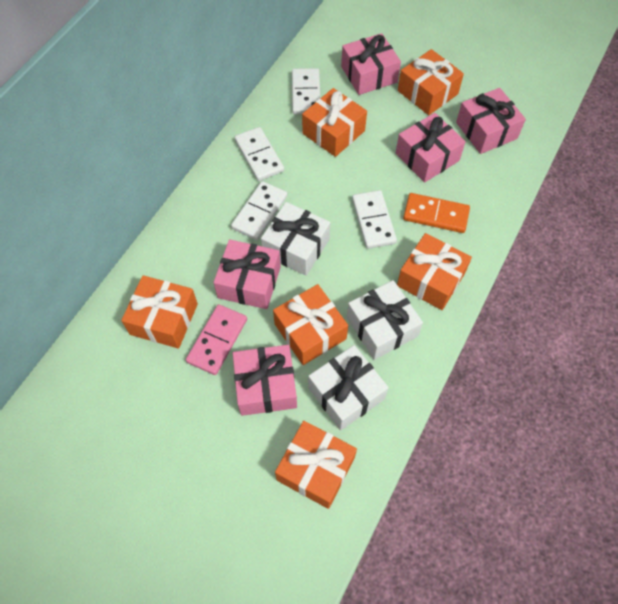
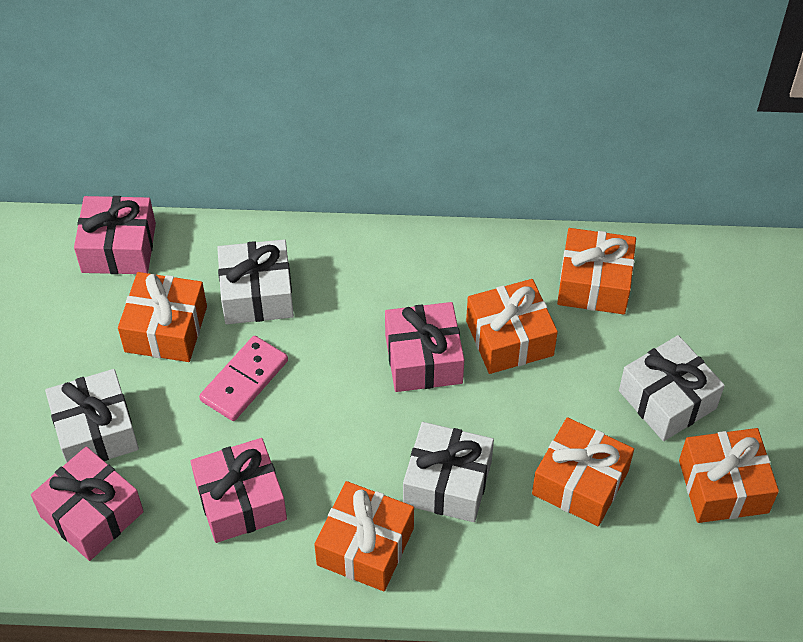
orange domino: 1 -> 0
pink gift: 5 -> 4
white domino: 4 -> 0
white gift: 3 -> 4

